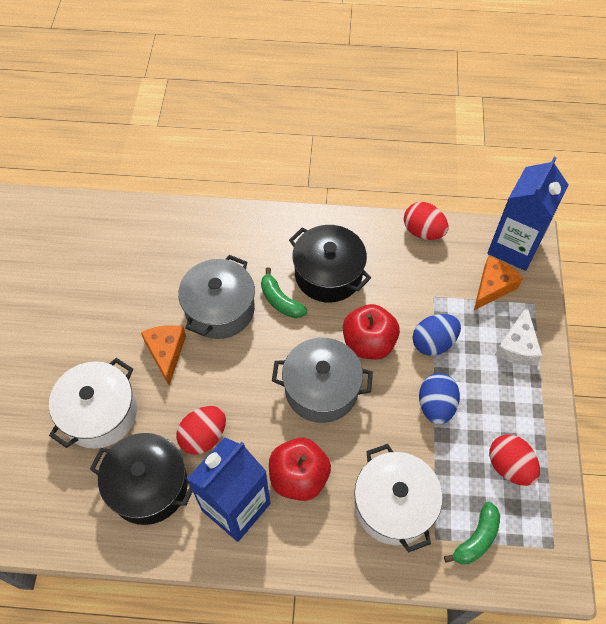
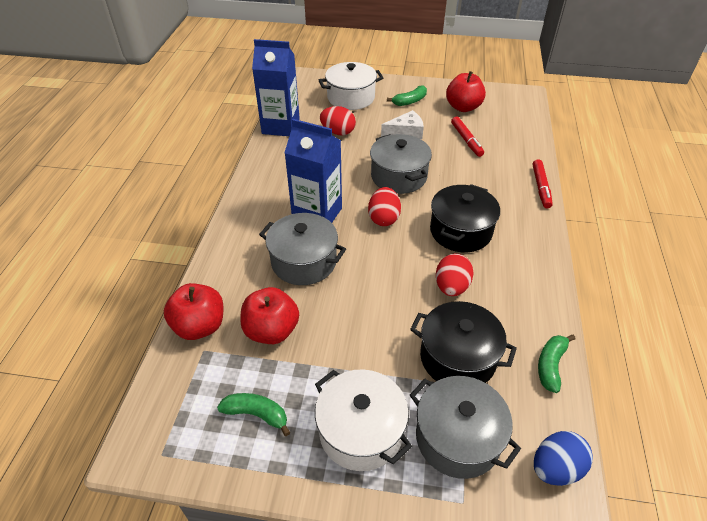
blue egg: 2 -> 1
green banana: 2 -> 3
grey pot: 2 -> 3
orange cheese: 2 -> 0
red apple: 2 -> 3
red marker: 0 -> 2

